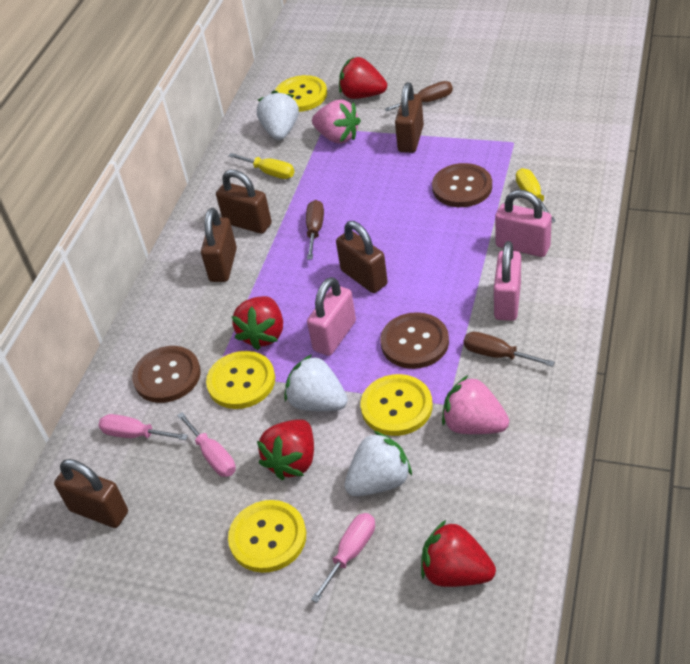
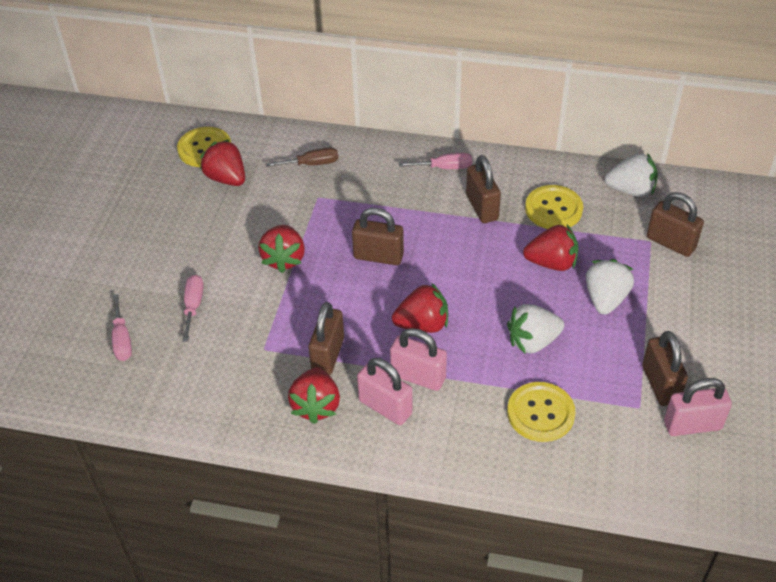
brown button: 3 -> 0
brown screwdriver: 3 -> 1
pink strawberry: 2 -> 0
red strawberry: 4 -> 5
yellow button: 4 -> 3
yellow screwdriver: 2 -> 0

